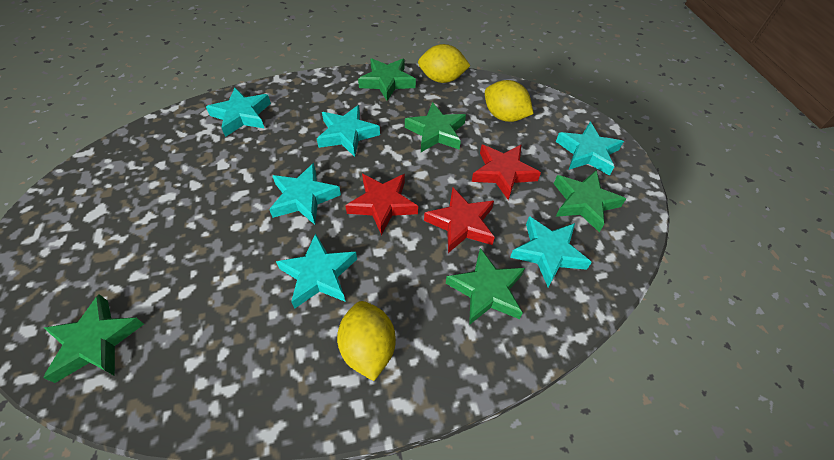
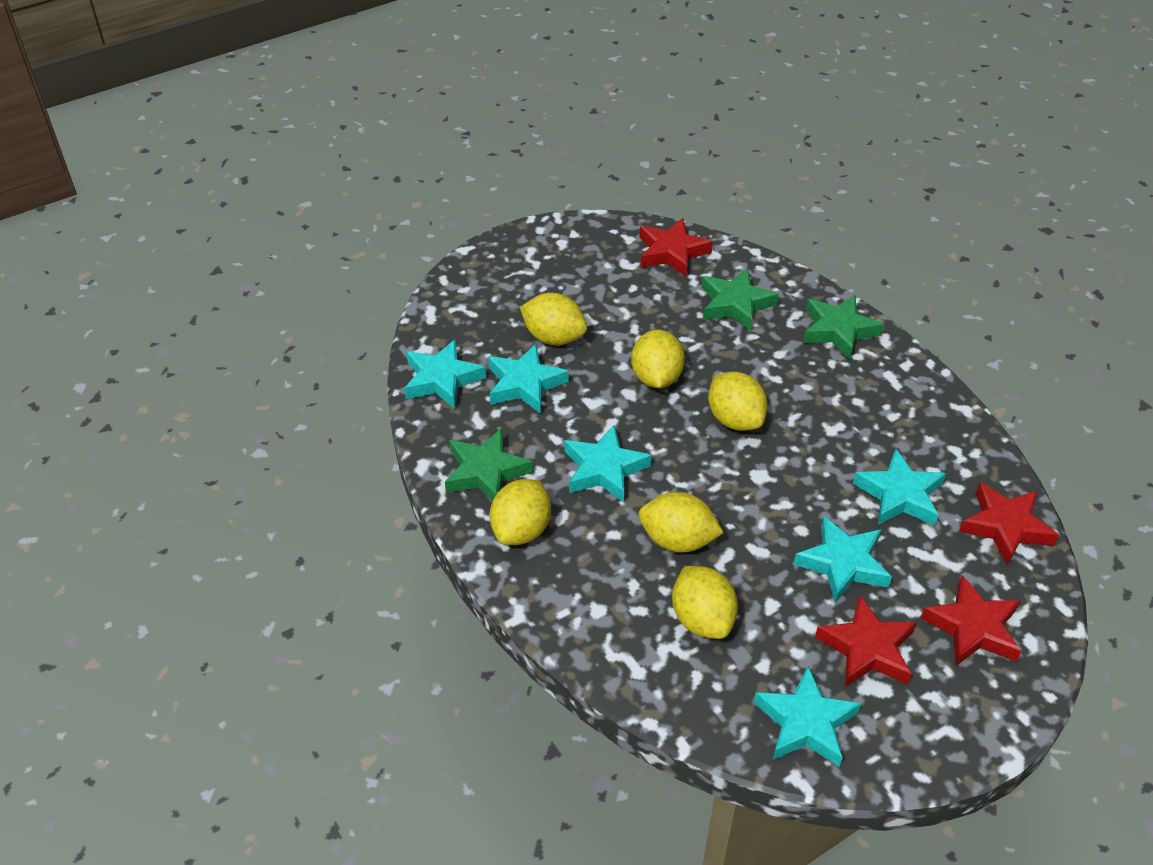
green star: 5 -> 3
red star: 3 -> 4
yellow lemon: 3 -> 6

